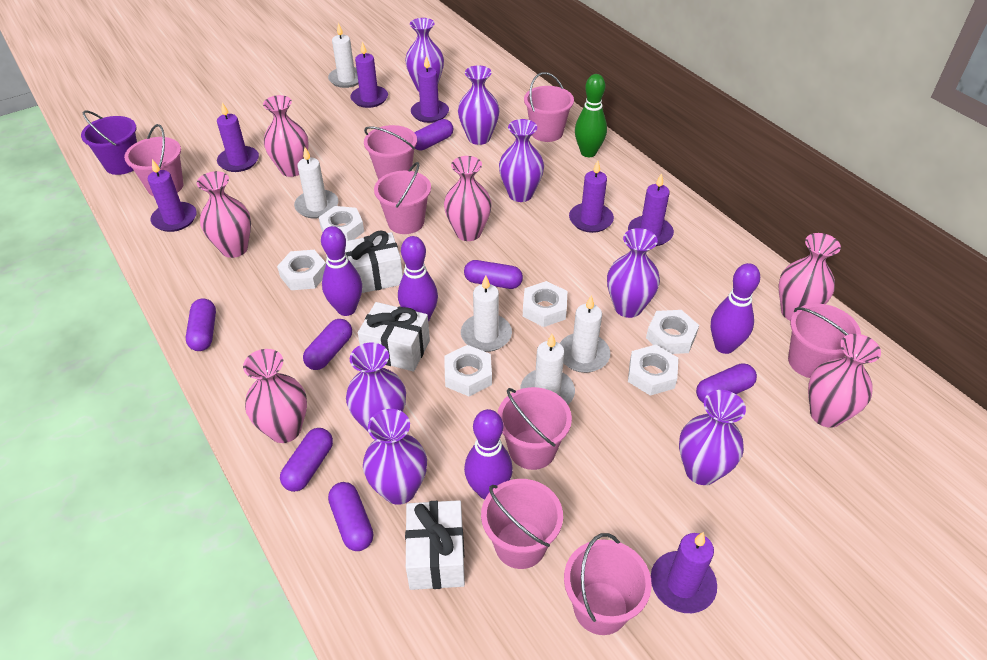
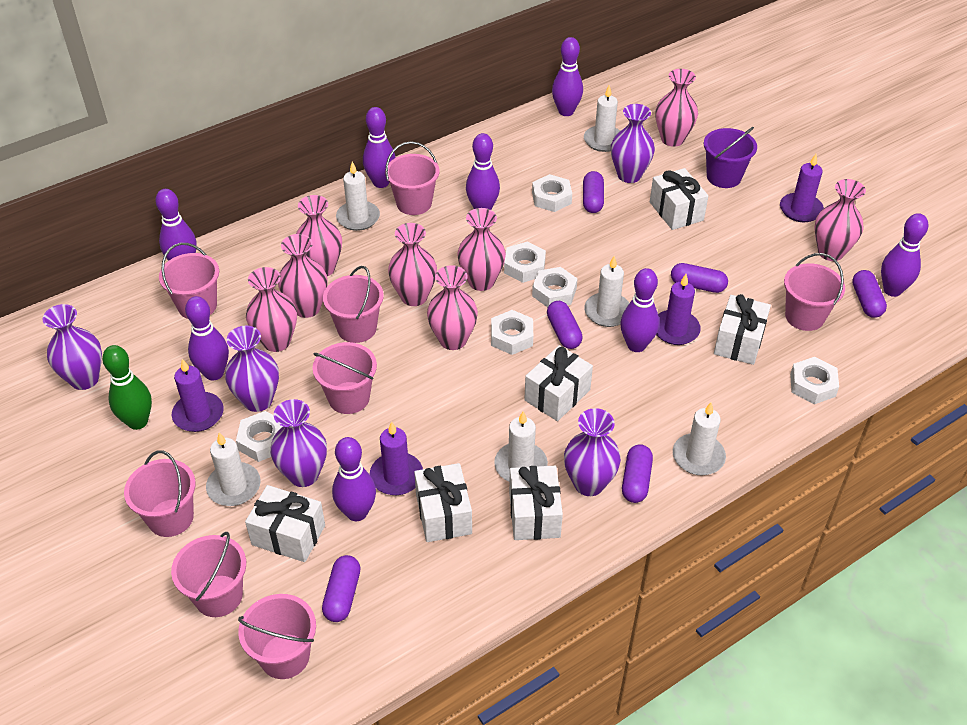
pink vase: 6 -> 8
purple bowling pin: 4 -> 8
purple candle: 7 -> 4
purple capsule: 7 -> 6
purple vase: 7 -> 5
white candle: 5 -> 6
white gift: 3 -> 6

